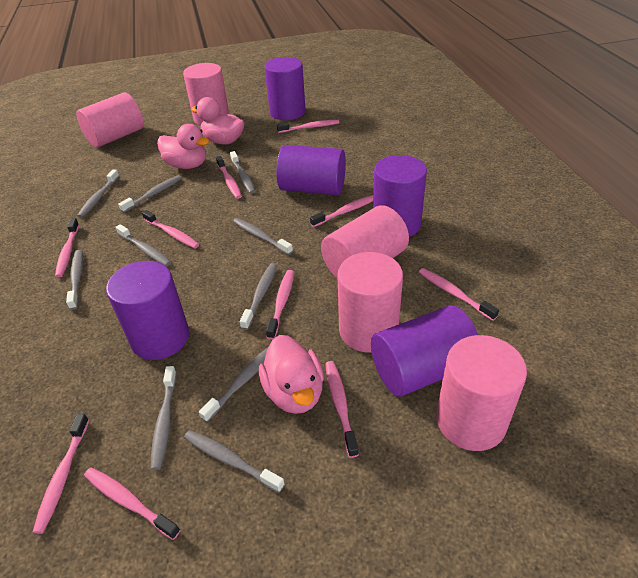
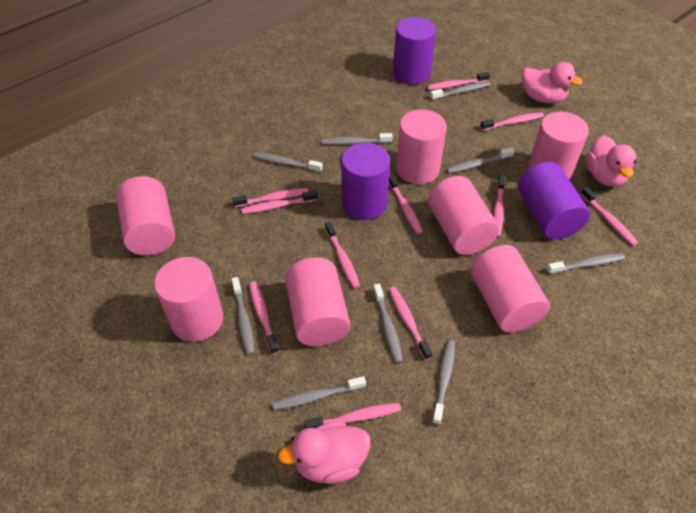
grey toothbrush: 10 -> 9
pink cylinder: 5 -> 7
pink toothbrush: 10 -> 11
purple cylinder: 5 -> 3

